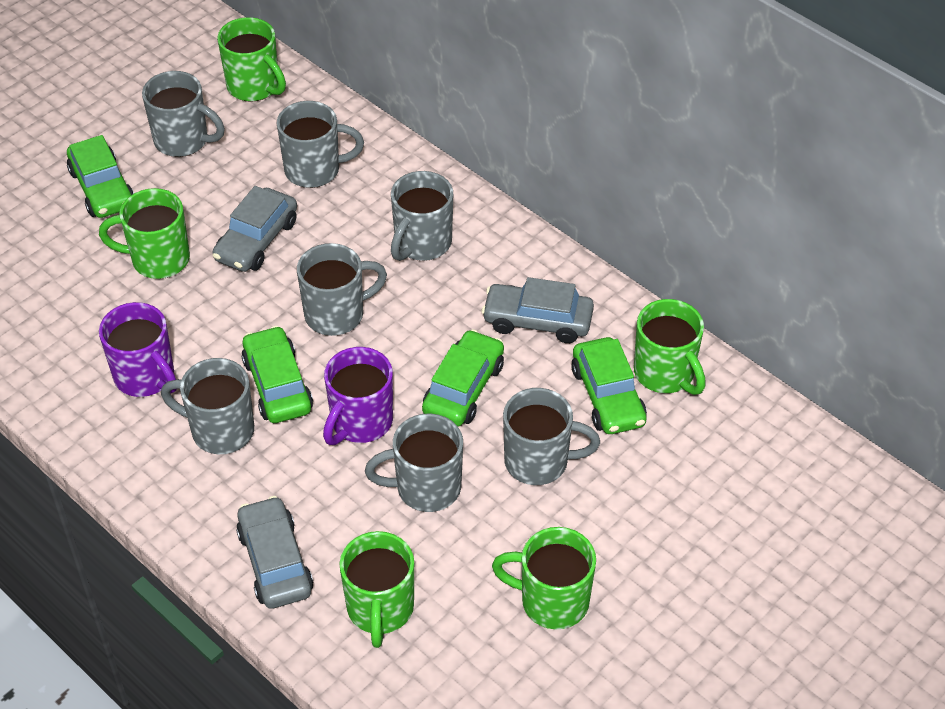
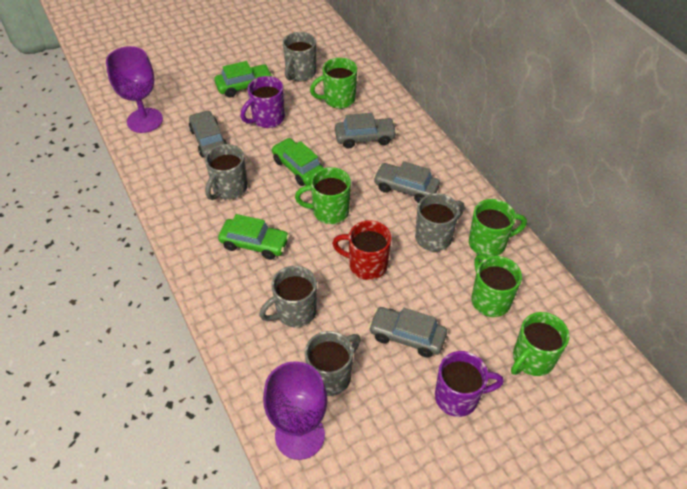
green car: 4 -> 3
grey car: 3 -> 4
grey mug: 7 -> 5
purple goblet: 0 -> 2
red mug: 0 -> 1

